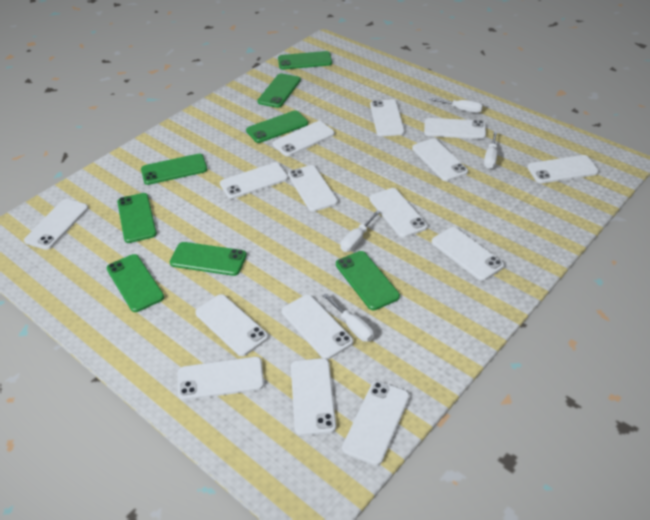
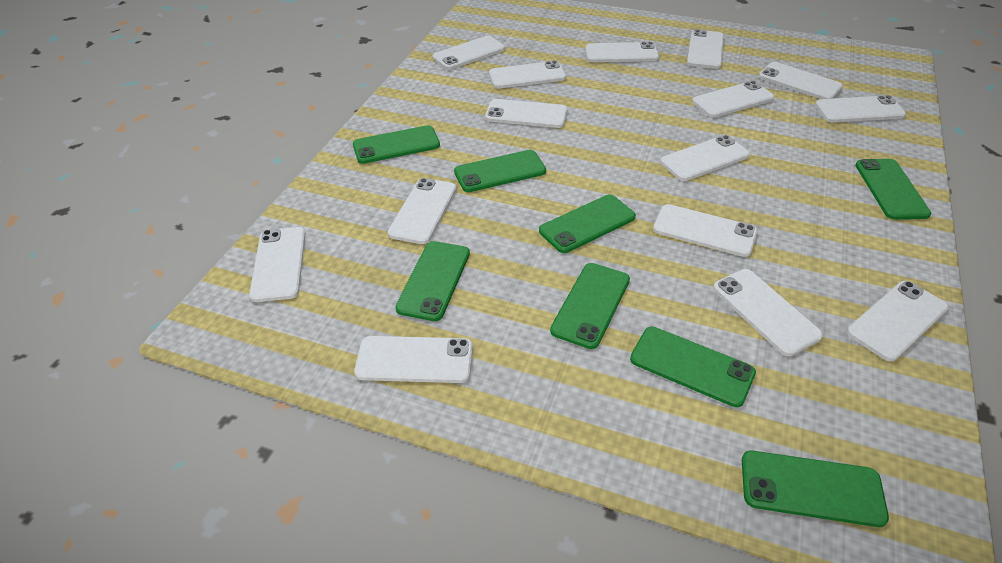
white screwdriver: 4 -> 0

